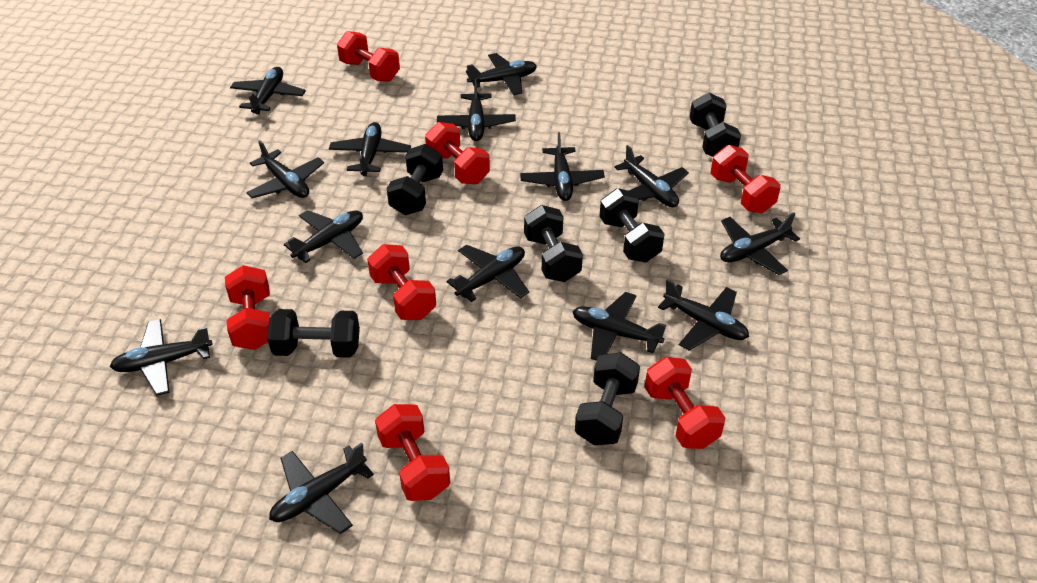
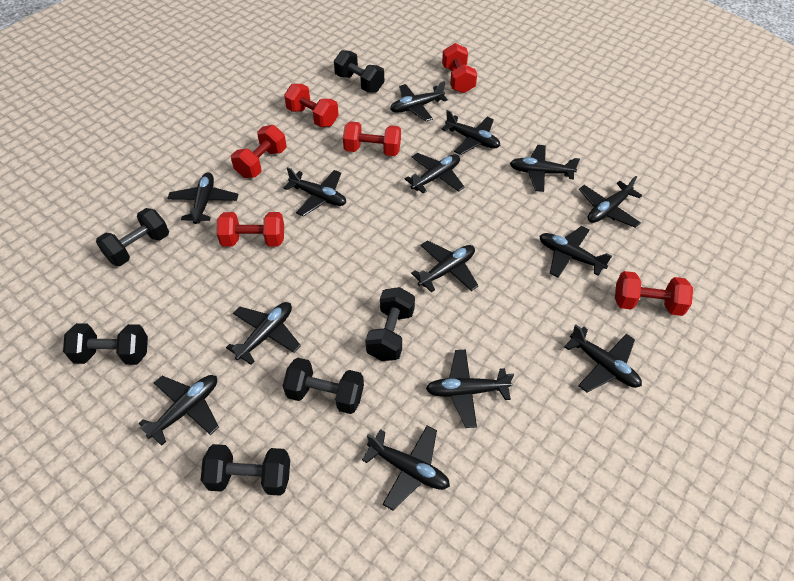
red dumbbell: 7 -> 6

